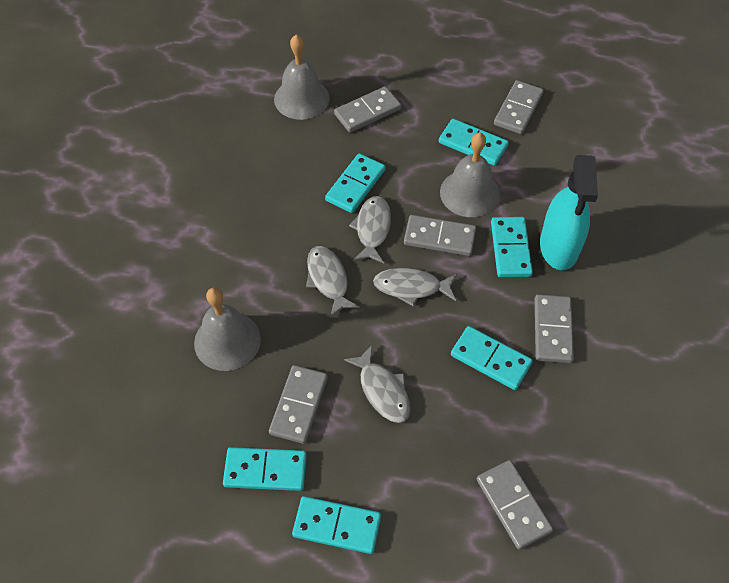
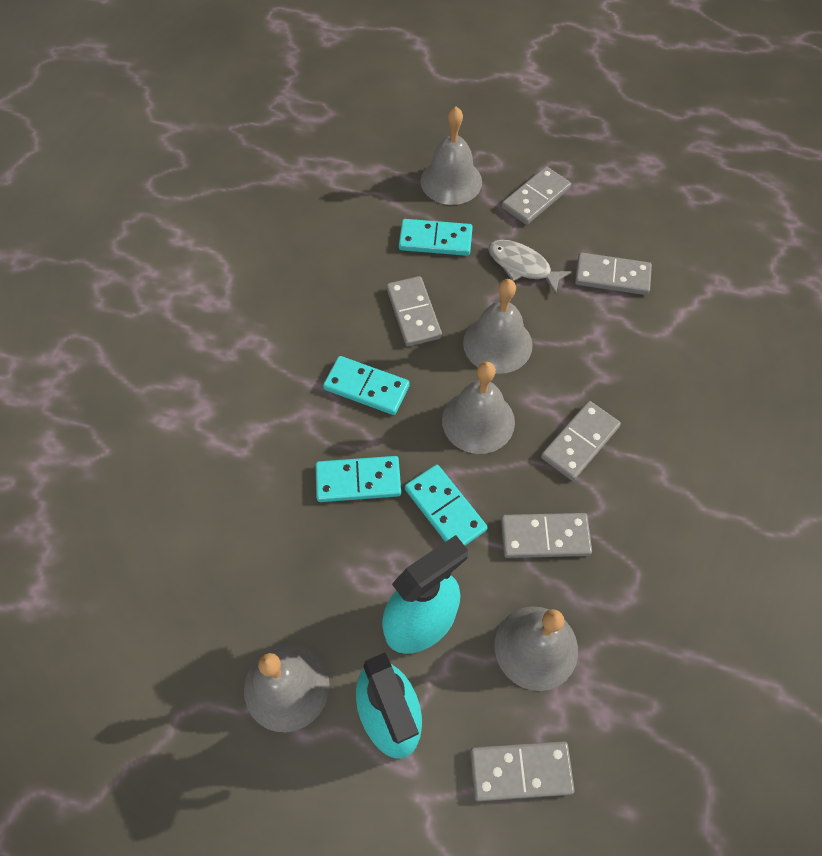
grey bell: 3 -> 5
grey fish: 4 -> 1
turquoise domino: 6 -> 4
turquoise spray bottle: 1 -> 2

